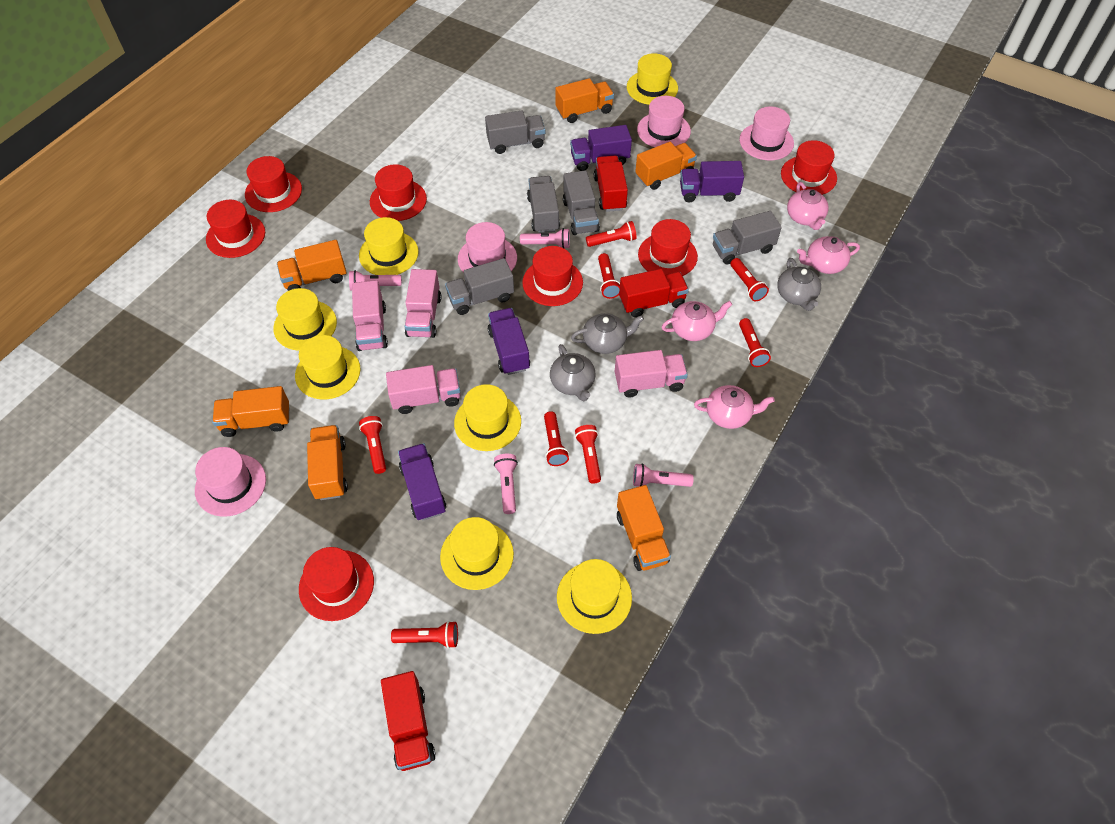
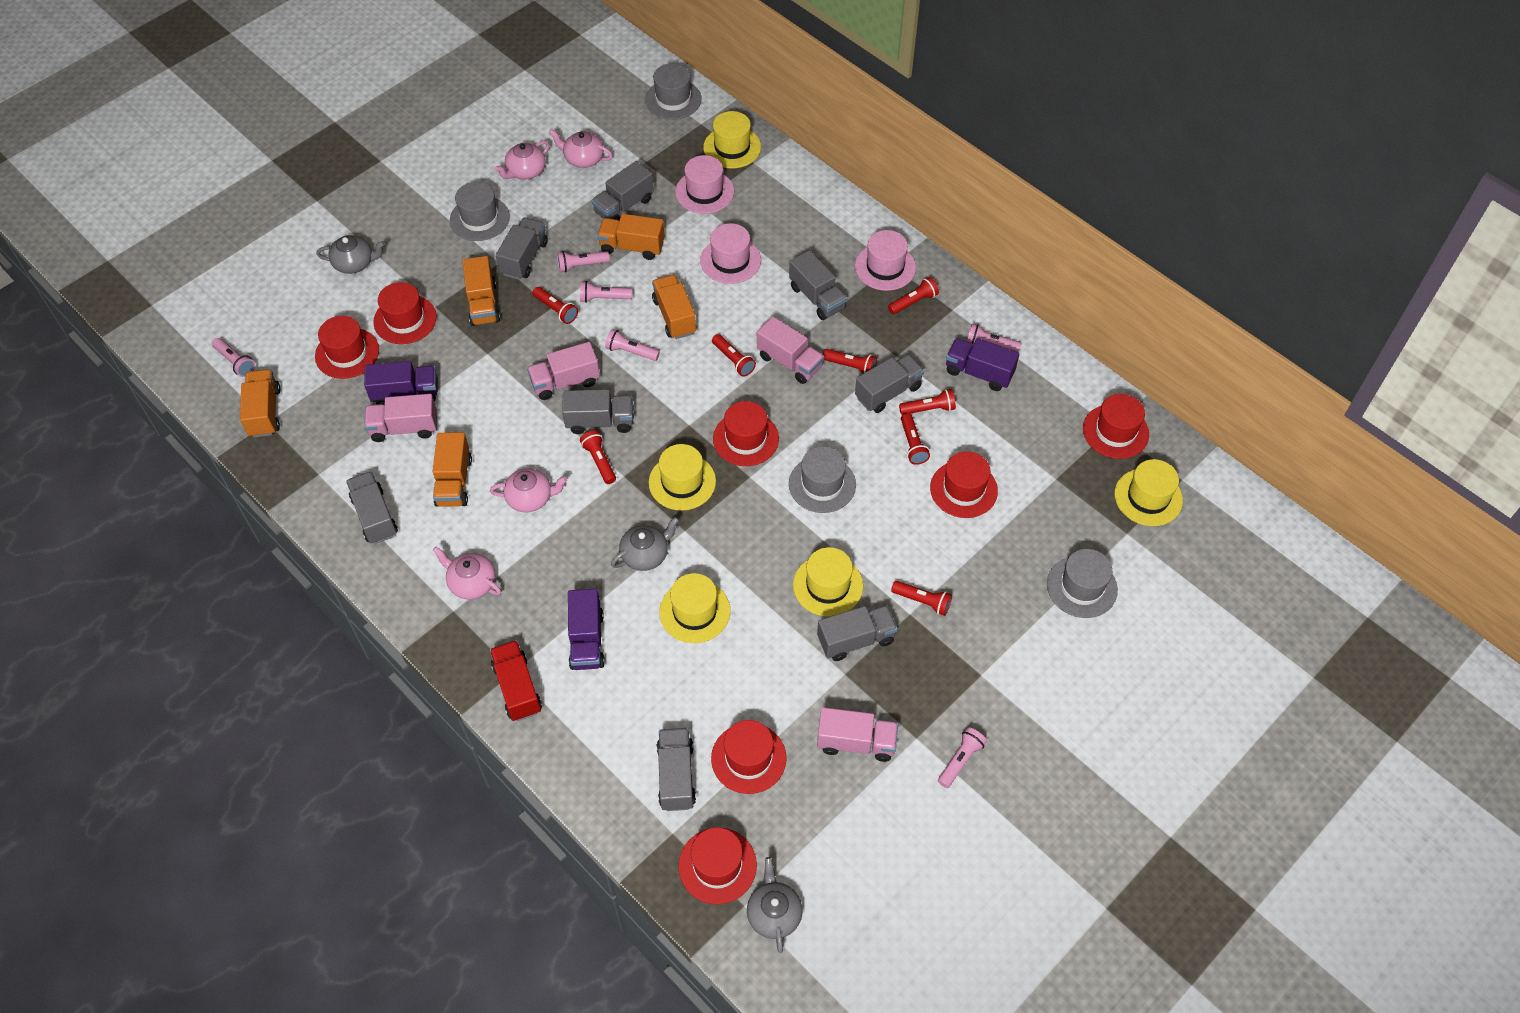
grey hat: 0 -> 4
grey truck: 5 -> 8
orange truck: 6 -> 5
pink flashlight: 4 -> 6
pink hat: 4 -> 3
purple truck: 4 -> 3
red truck: 3 -> 1
yellow hat: 7 -> 5

